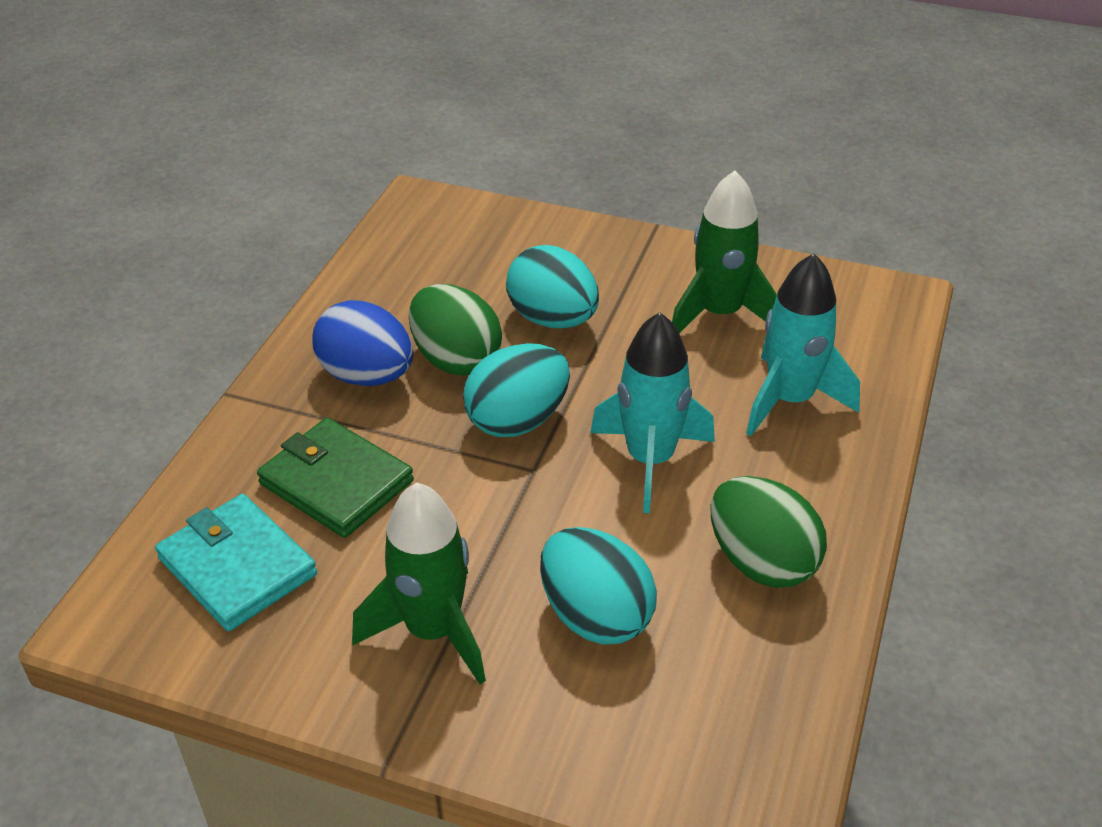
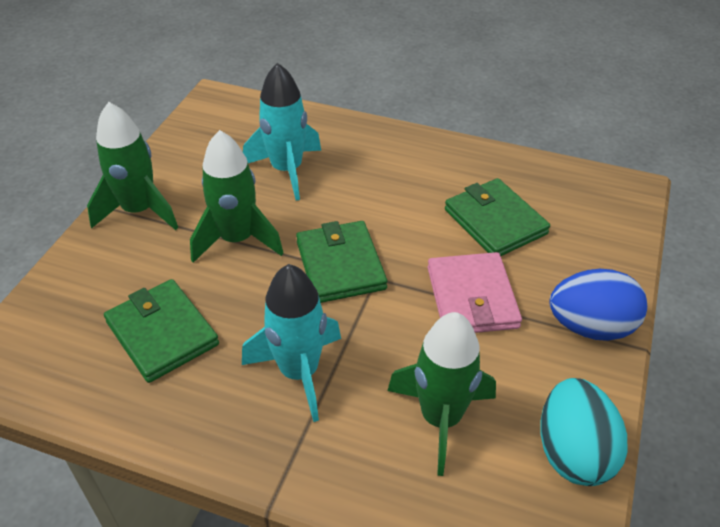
green egg: 2 -> 0
green rocket: 2 -> 3
green wallet: 1 -> 3
pink wallet: 0 -> 1
turquoise egg: 3 -> 1
turquoise wallet: 1 -> 0

